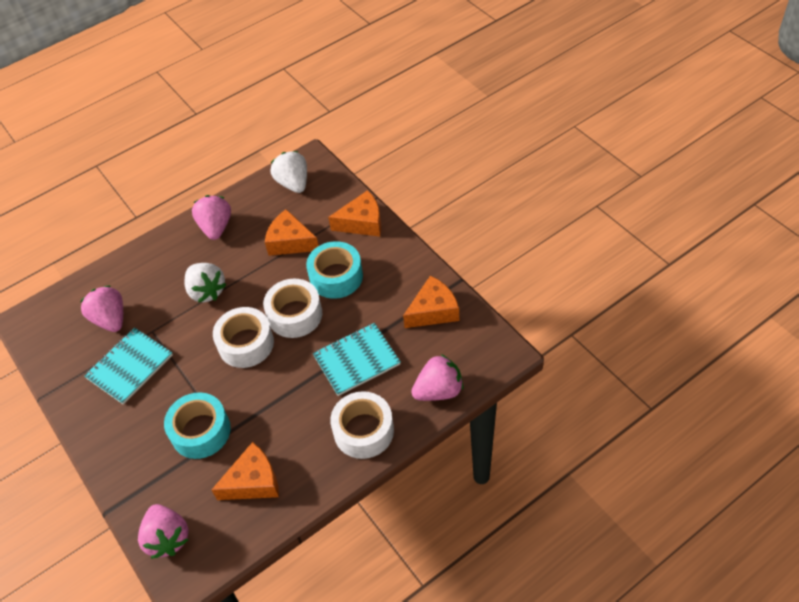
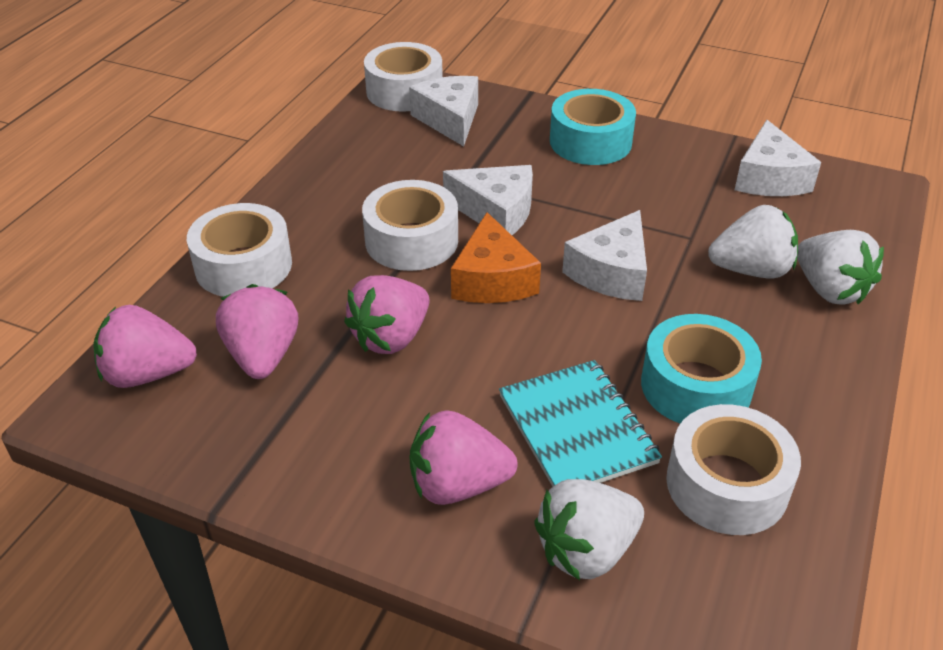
orange cheese: 4 -> 1
turquoise notebook: 2 -> 1
white cheese: 0 -> 4
white strawberry: 2 -> 3
white tape: 3 -> 4

